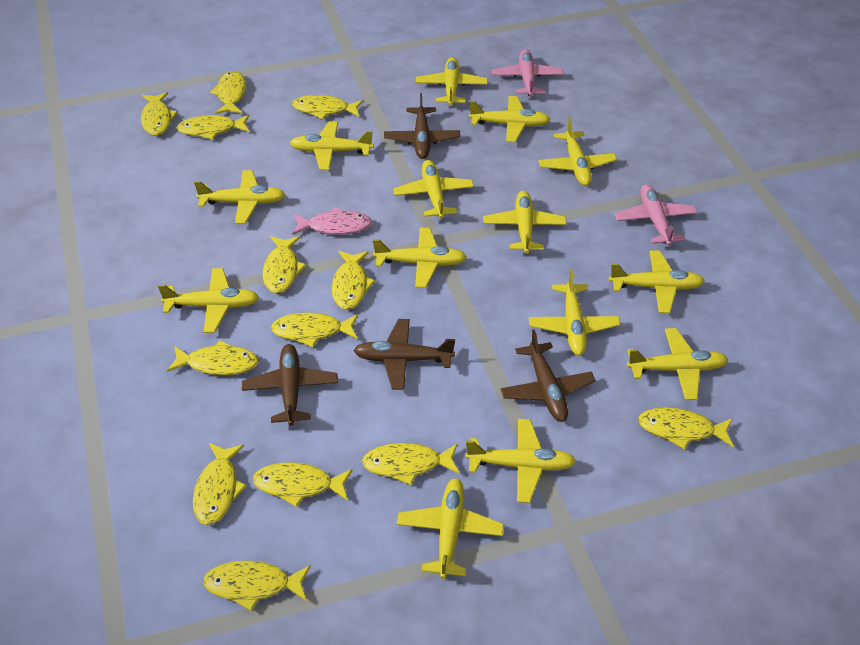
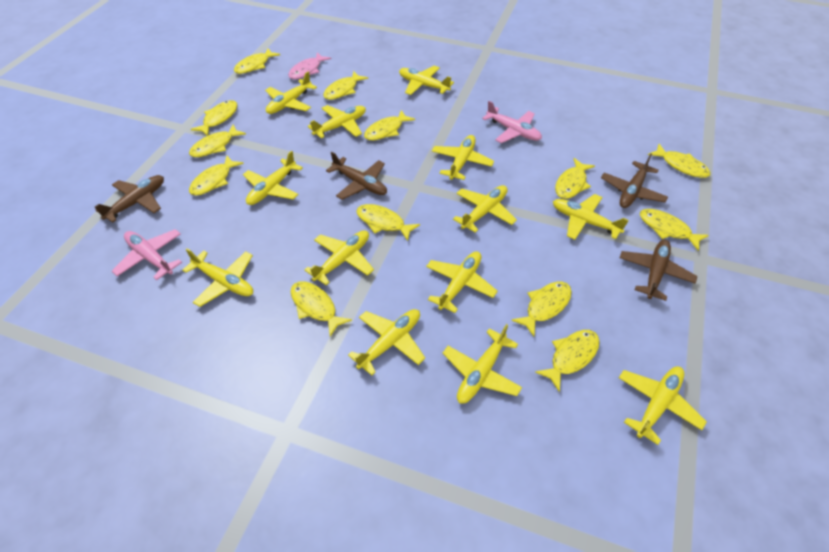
yellow plane: 14 -> 13

